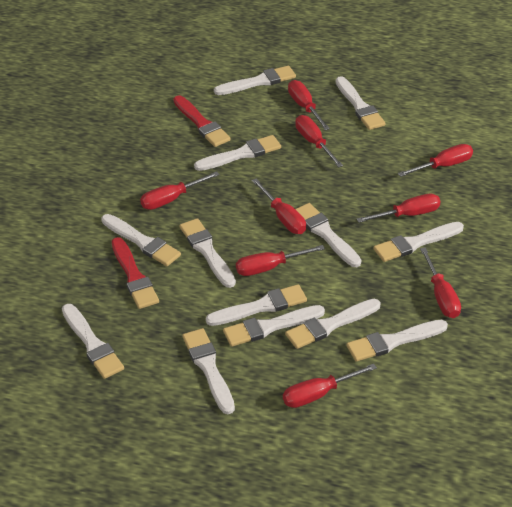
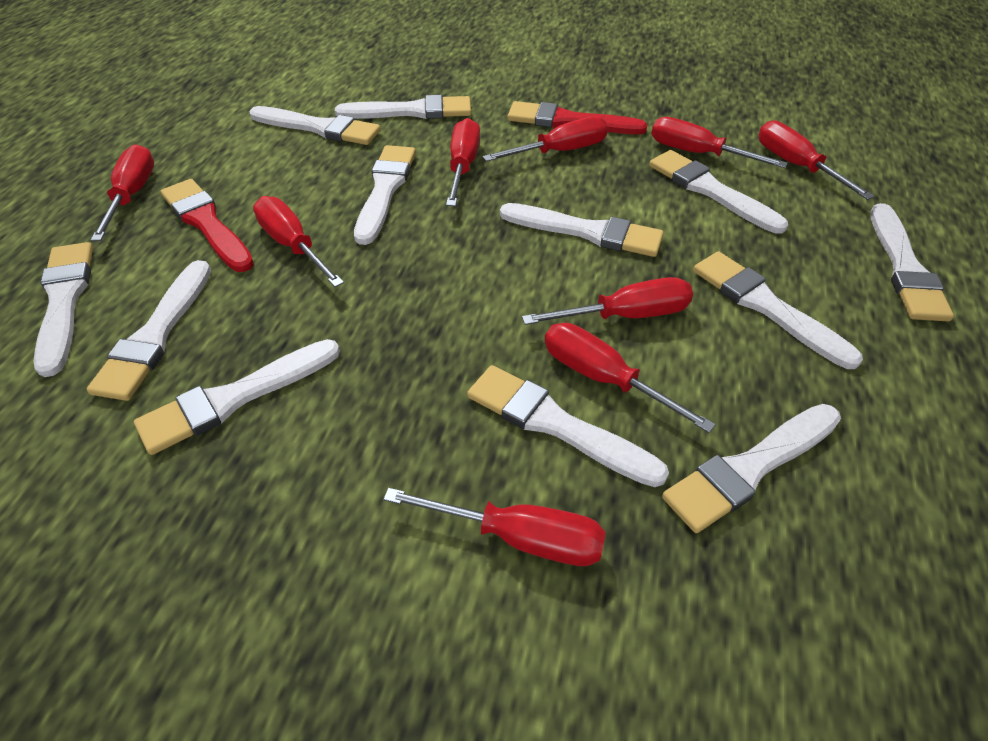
white brush: 13 -> 12

